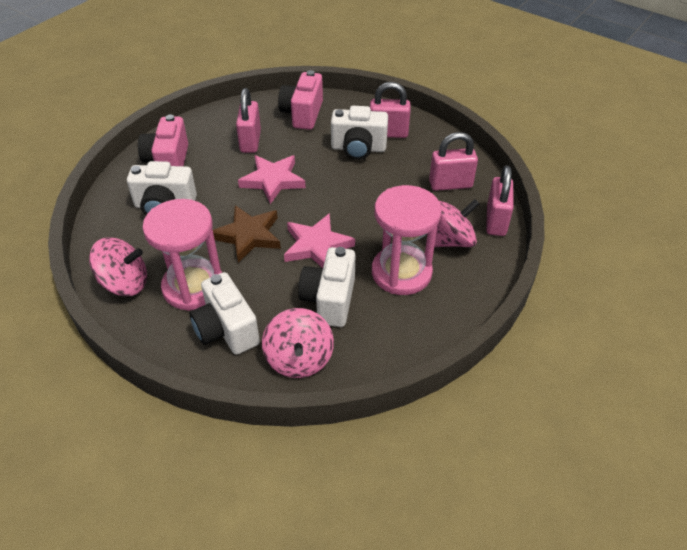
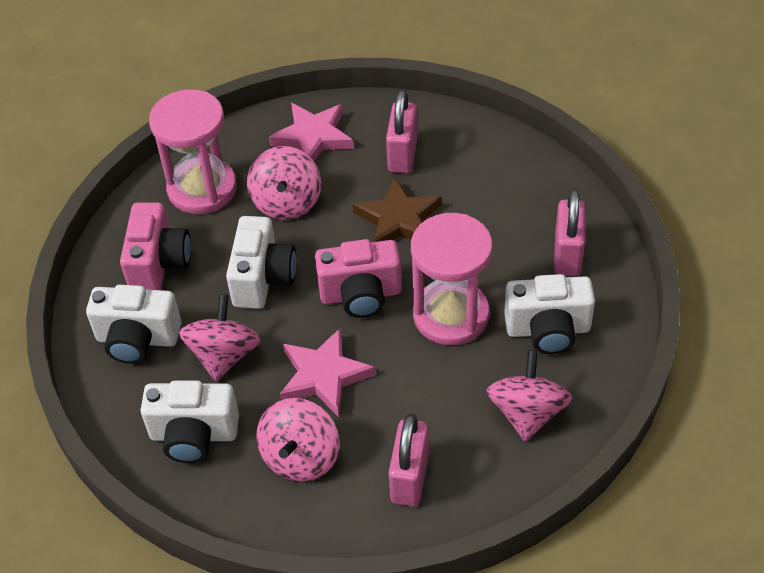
pink padlock: 4 -> 3
pink spinning top: 3 -> 4

